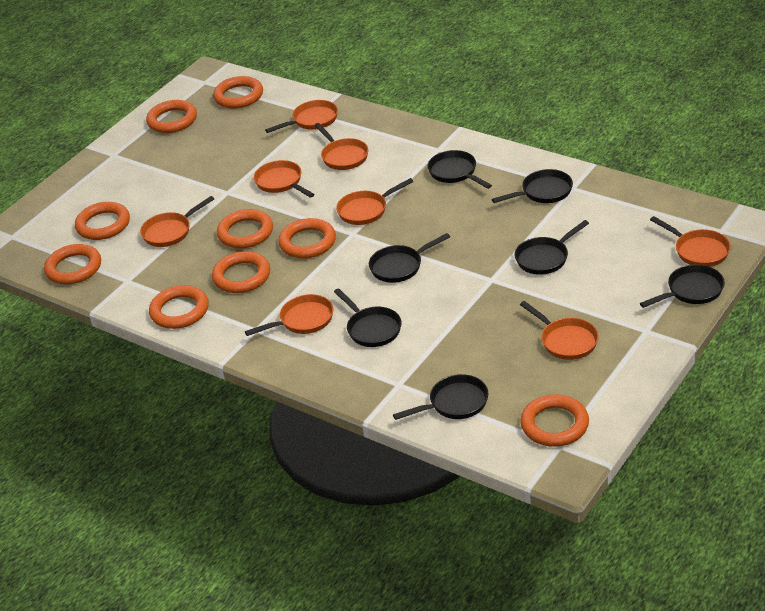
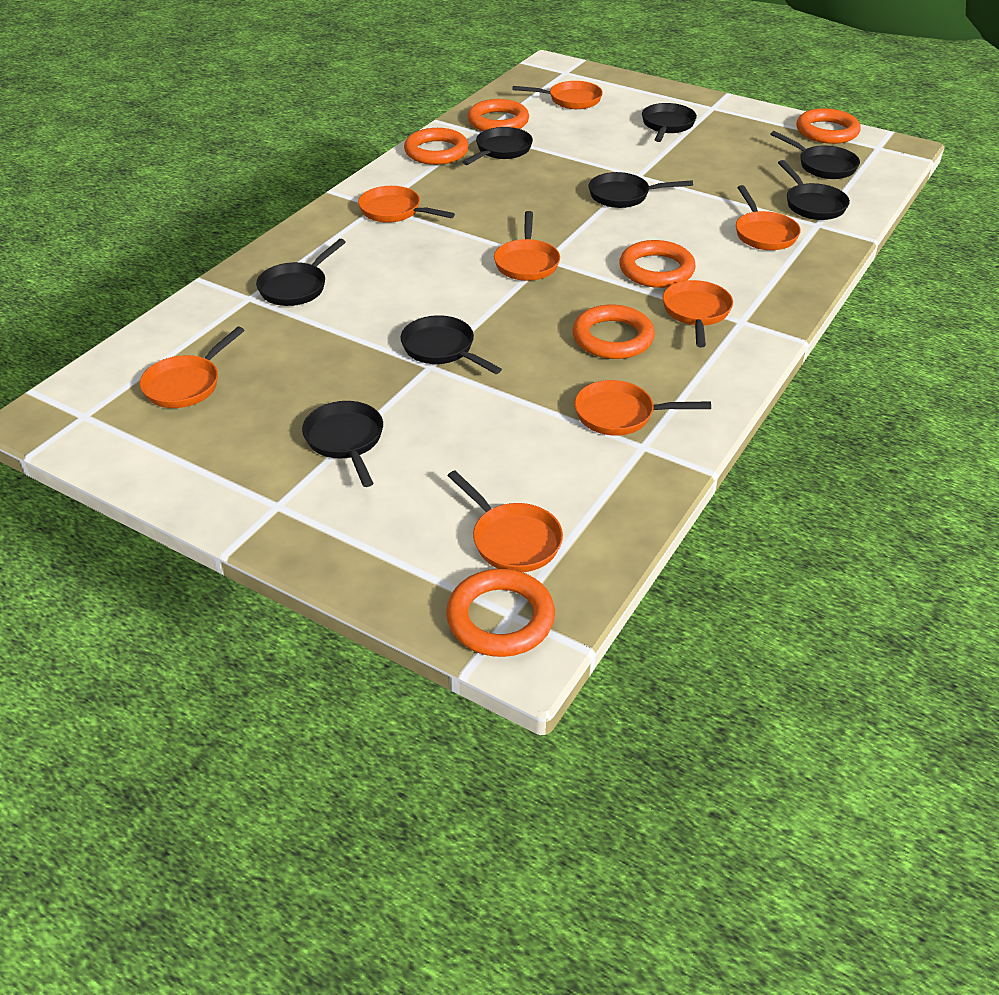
black pan: 7 -> 8
orange ring: 9 -> 6

